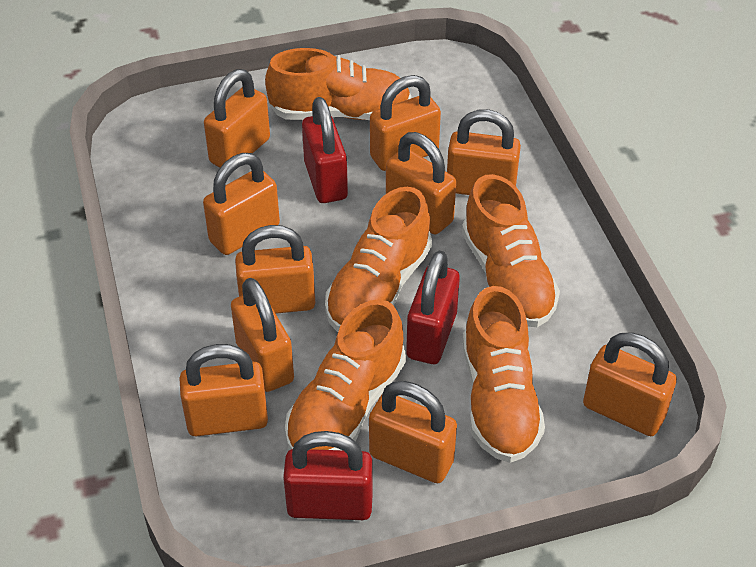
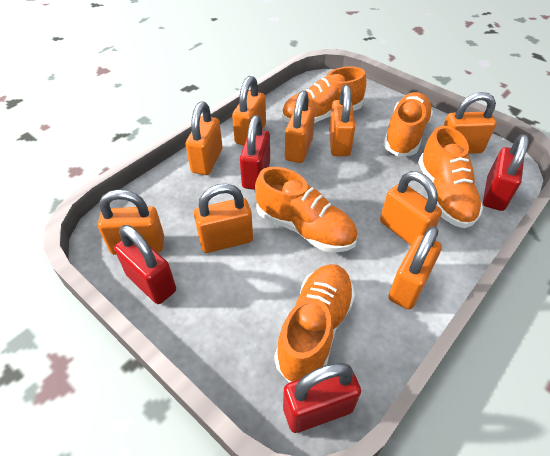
orange padlock: 10 -> 9
red padlock: 3 -> 4

